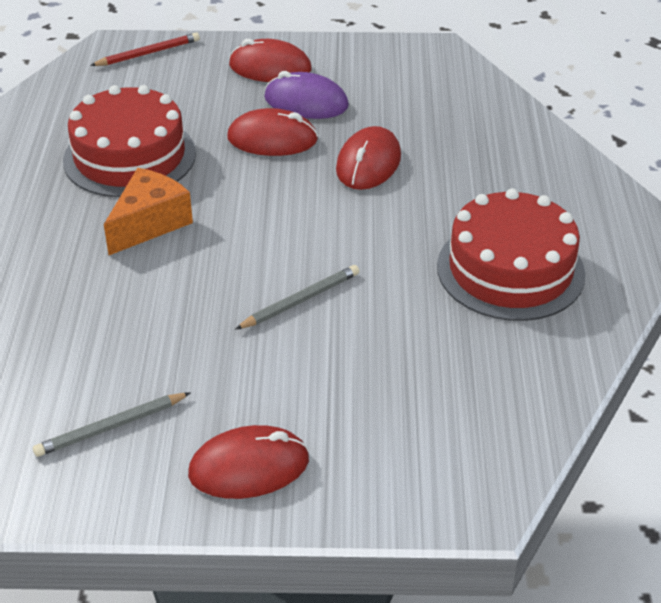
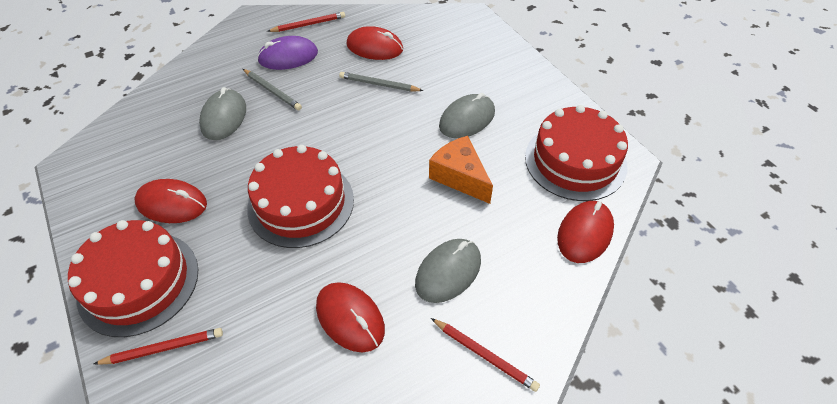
grey mouse: 0 -> 3
red cake: 2 -> 3
red pencil: 1 -> 3

